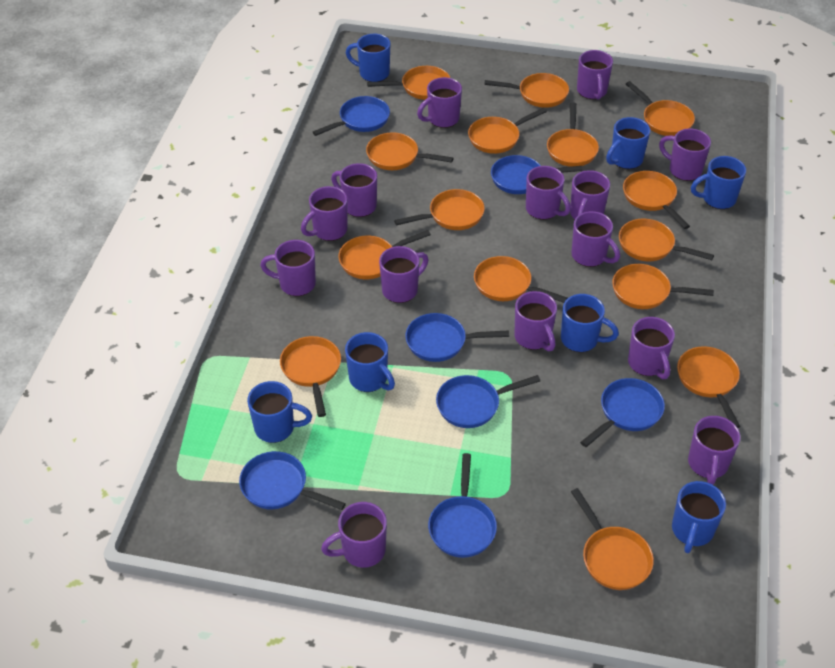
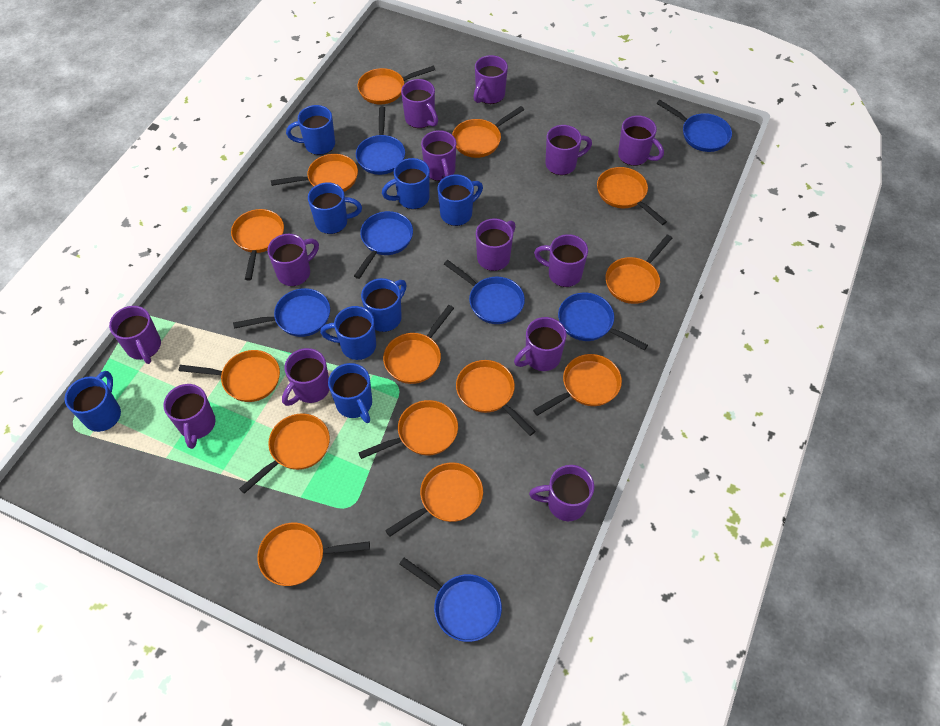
blue mug: 7 -> 8
orange pan: 15 -> 14
purple mug: 14 -> 13

